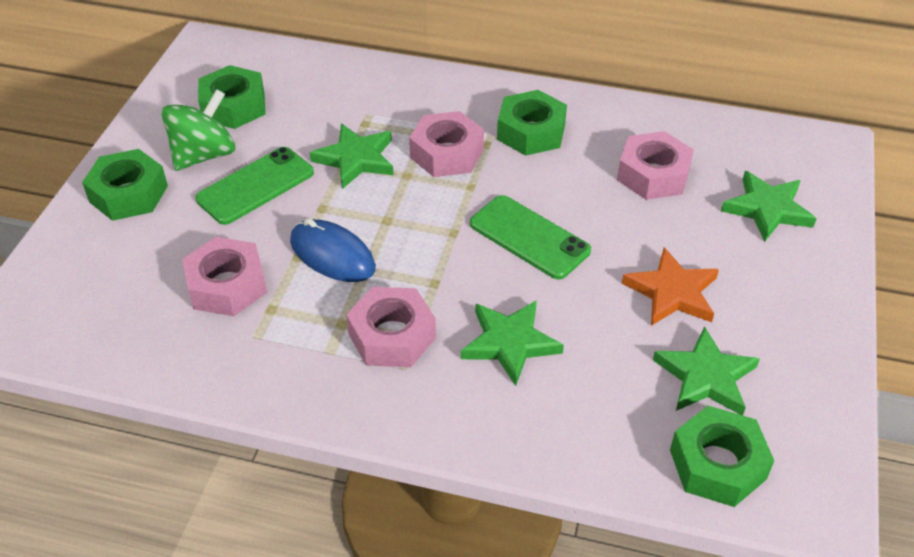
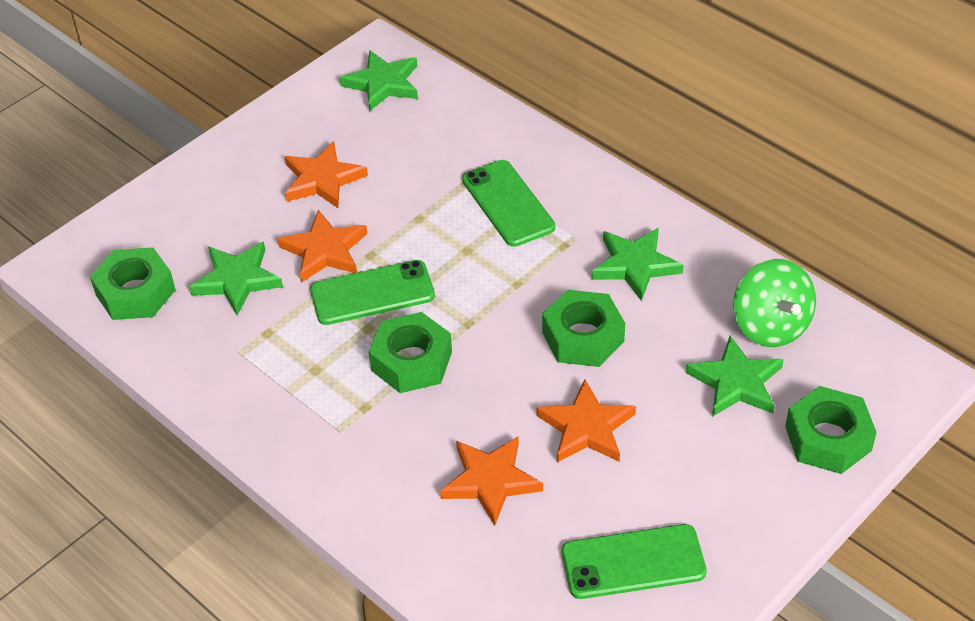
blue mouse: 1 -> 0
green phone: 2 -> 3
orange star: 1 -> 4
pink nut: 4 -> 0

